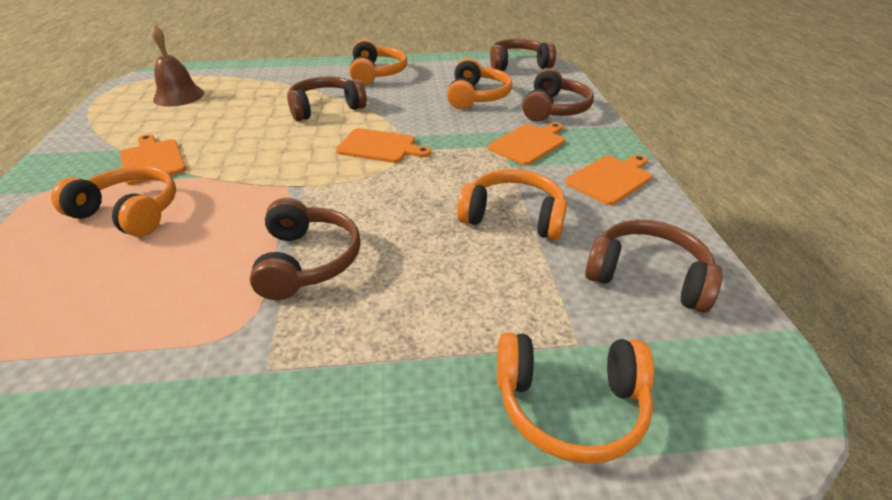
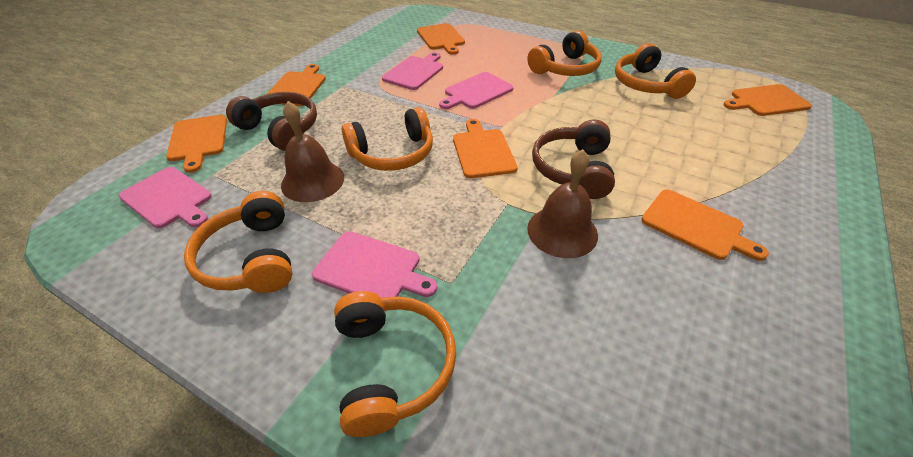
brown bell: 1 -> 2
brown headphones: 5 -> 2
orange cutting board: 4 -> 6
pink cutting board: 0 -> 4

